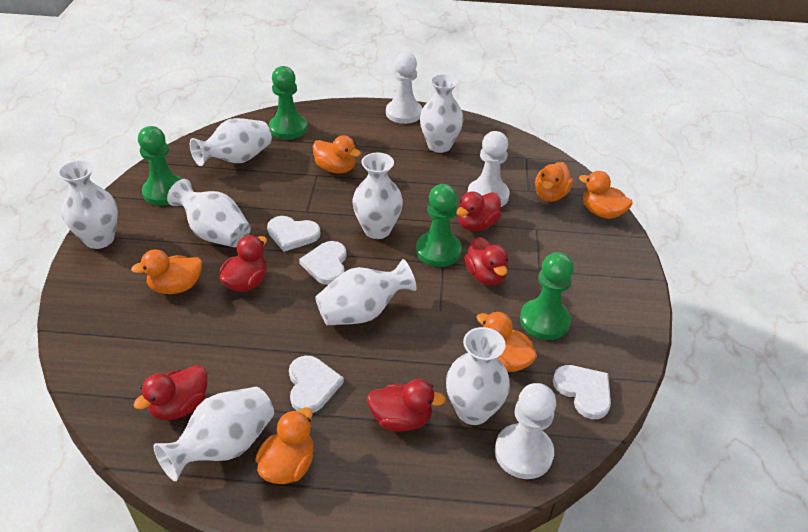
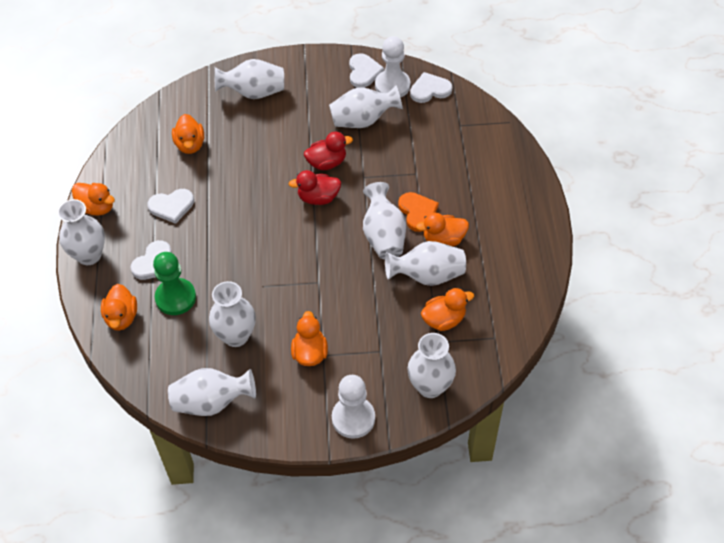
green pawn: 4 -> 1
orange heart: 0 -> 1
red duck: 5 -> 2
white pawn: 3 -> 2

